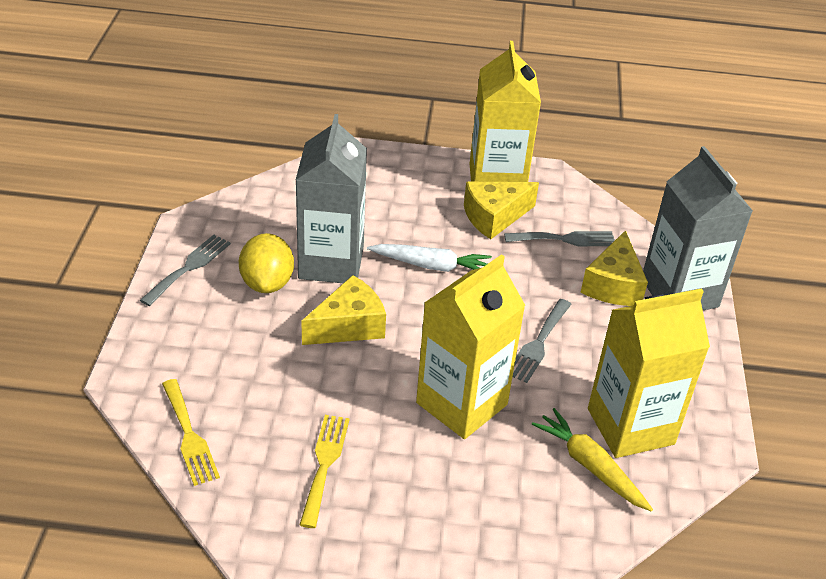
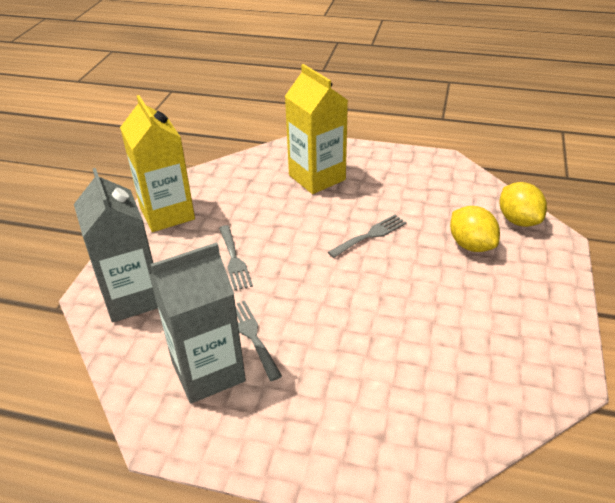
white carrot: 1 -> 0
yellow carrot: 1 -> 0
yellow carton: 3 -> 2
yellow cheese: 3 -> 0
yellow fork: 2 -> 0
yellow lemon: 1 -> 2

